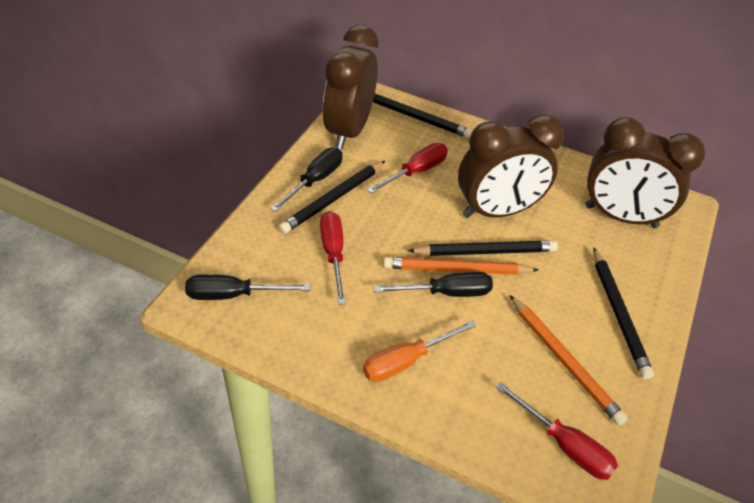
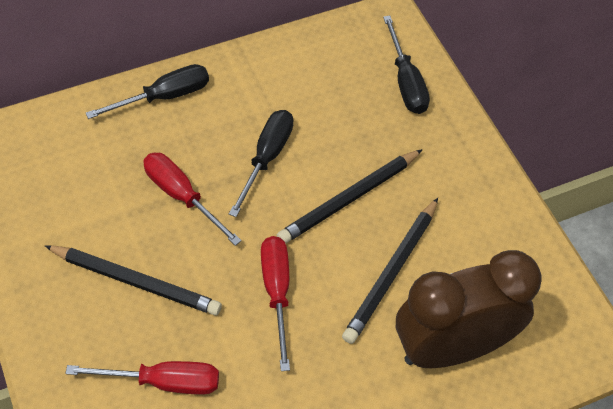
black pencil: 4 -> 3
brown clock: 3 -> 1
orange pencil: 2 -> 0
orange screwdriver: 1 -> 0

